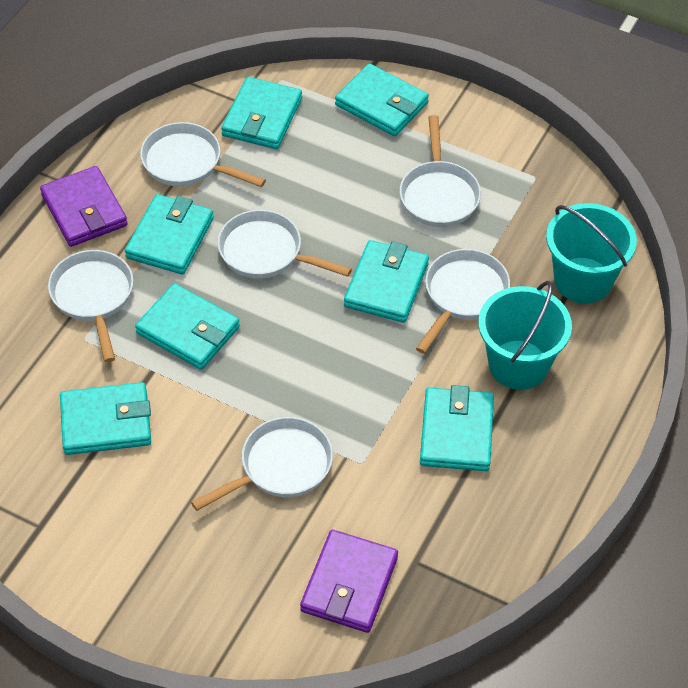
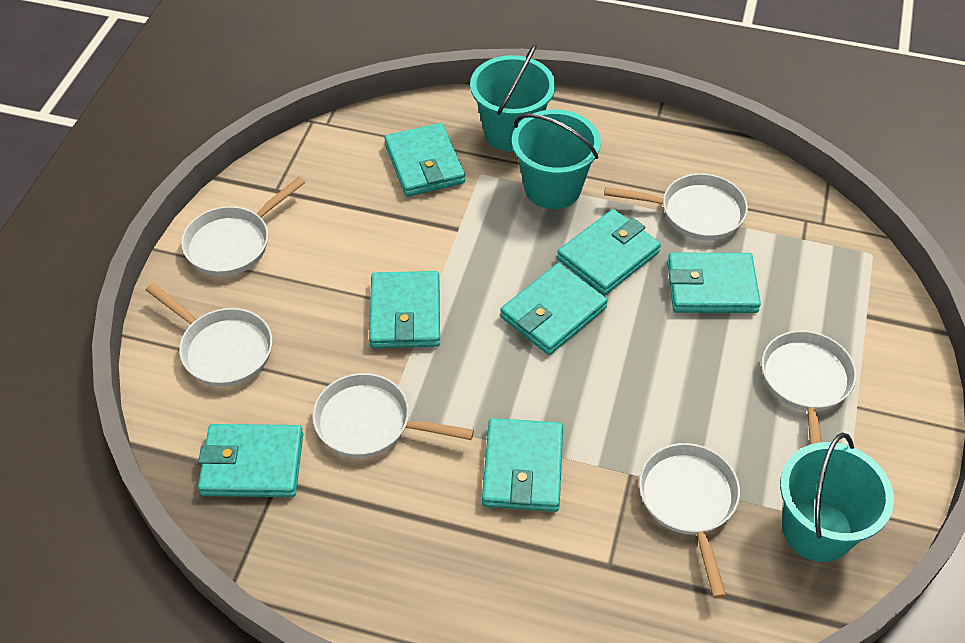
purple wallet: 2 -> 0
turquoise bucket: 2 -> 3

